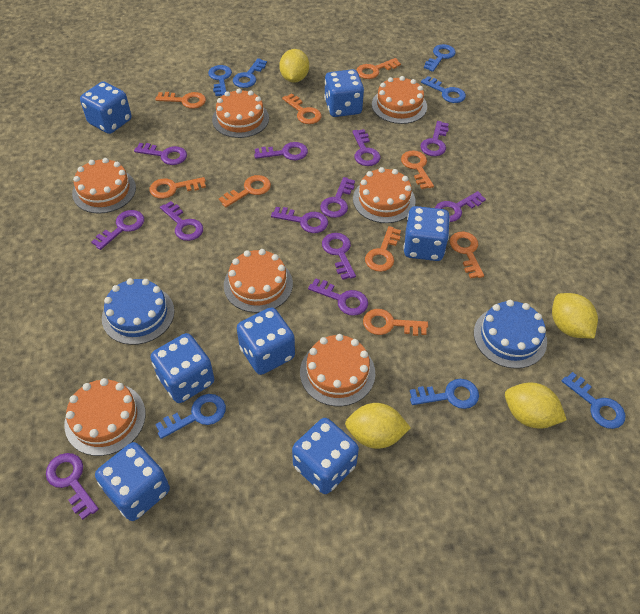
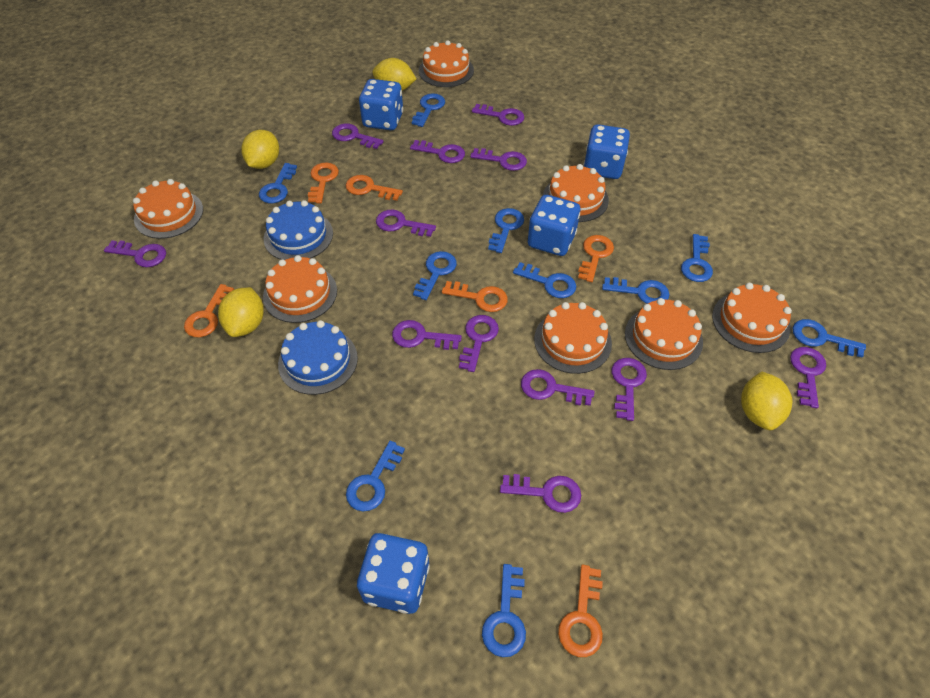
blue dice: 7 -> 4
blue key: 7 -> 10
orange key: 9 -> 6

